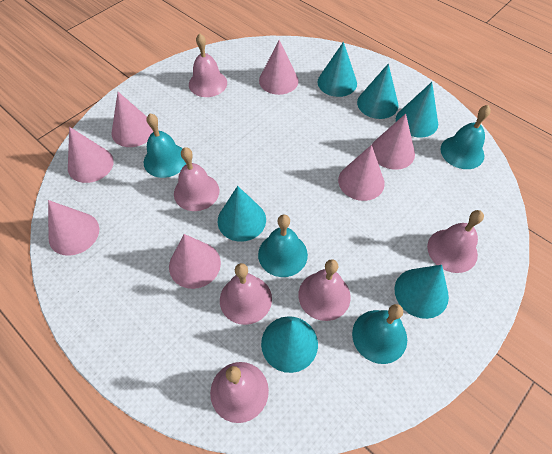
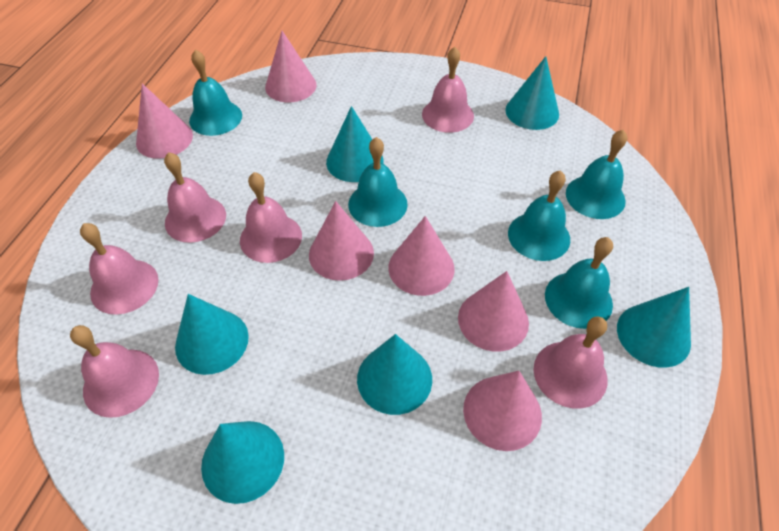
pink cone: 7 -> 6
turquoise bell: 4 -> 5

